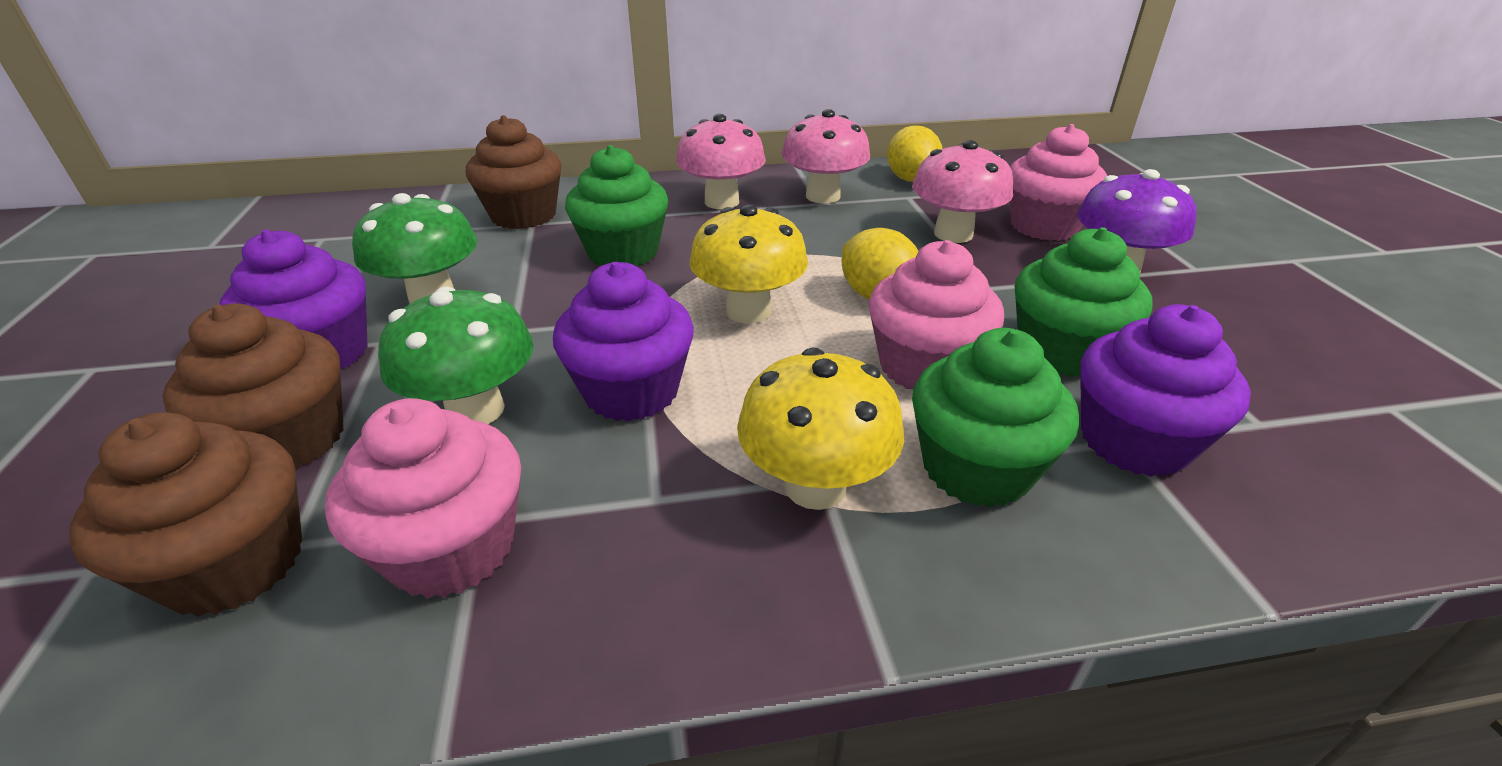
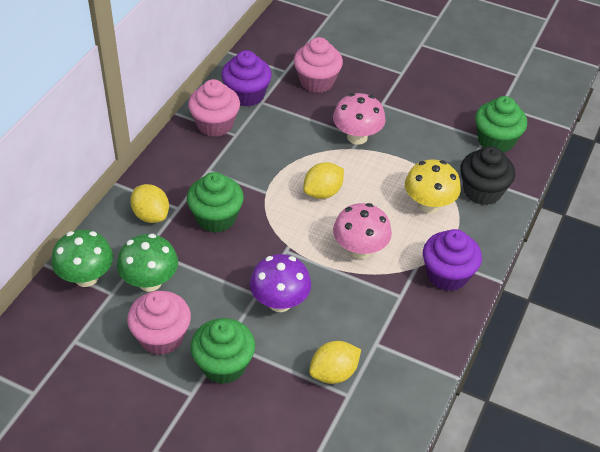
black cupcake: 0 -> 1
brown cupcake: 3 -> 0
pink mushroom: 3 -> 2
purple cupcake: 3 -> 2
yellow lemon: 2 -> 3
yellow mushroom: 2 -> 1

